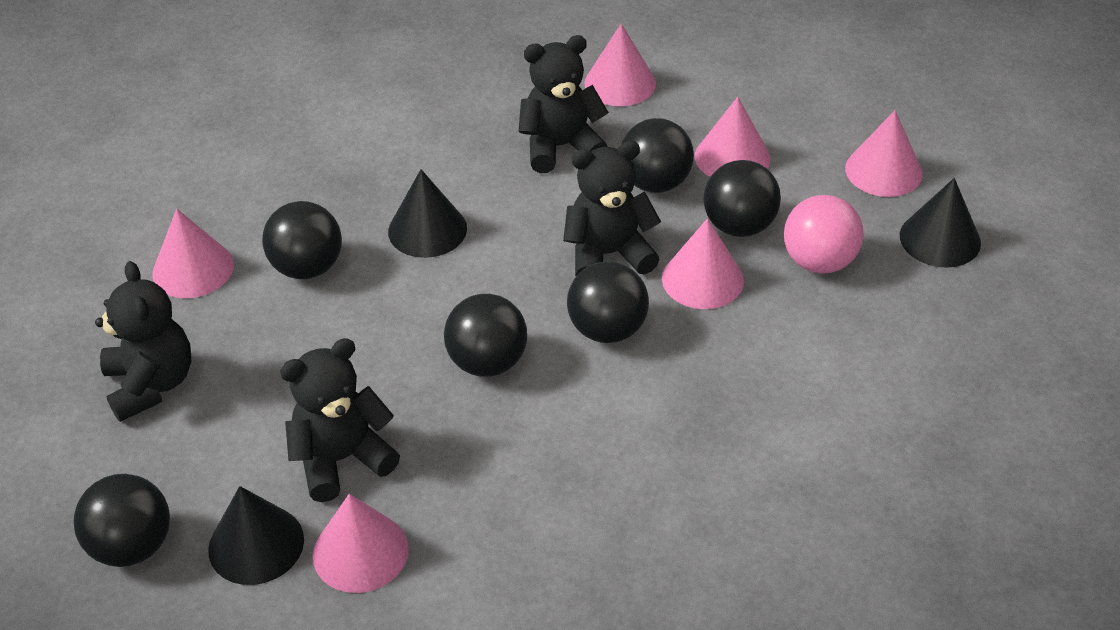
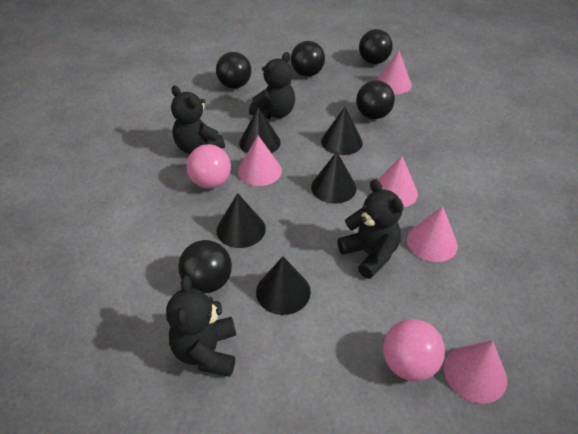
black ball: 6 -> 5
black cone: 3 -> 5
pink ball: 1 -> 2
pink cone: 6 -> 5

